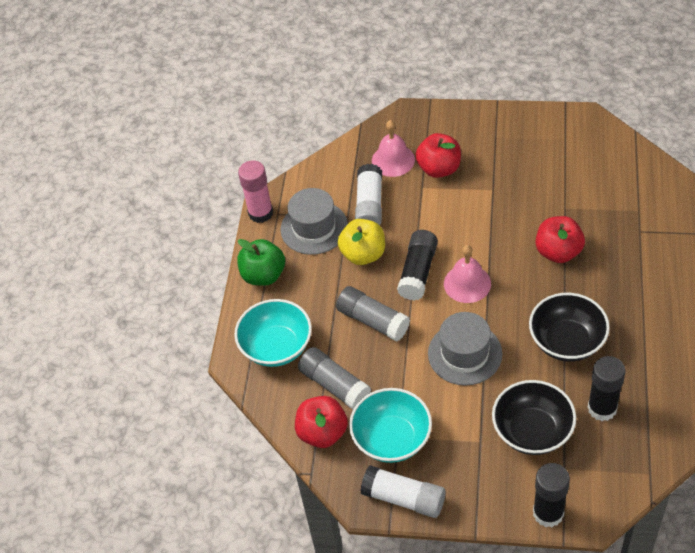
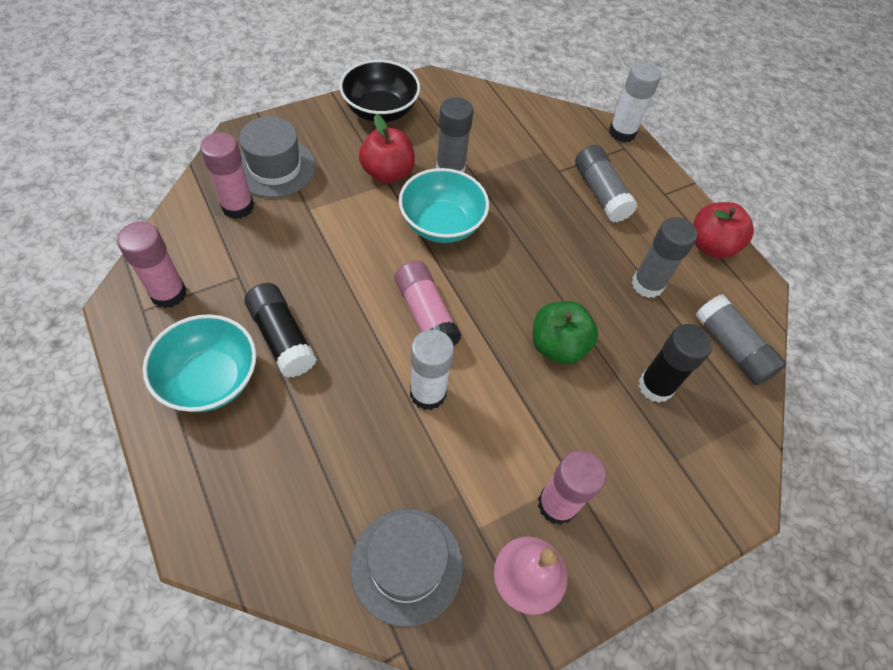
black bowl: 2 -> 1
black glue stick: 3 -> 2
grey glue stick: 2 -> 4
pink bell: 2 -> 1
pink glue stick: 1 -> 4
red apple: 3 -> 2
yellow apple: 1 -> 0

